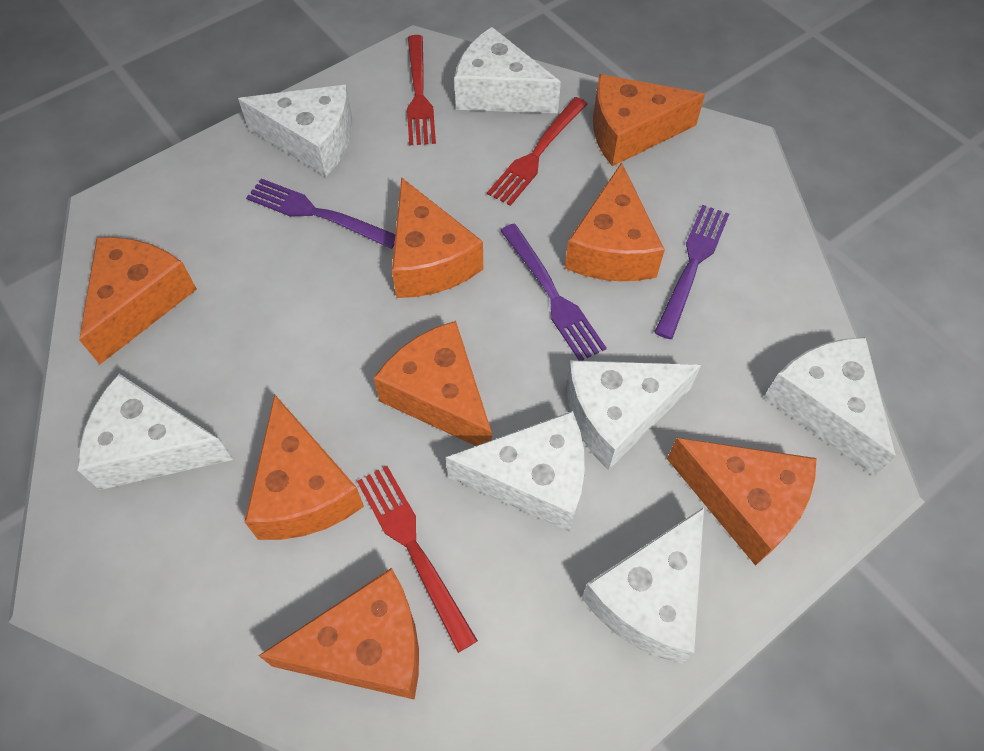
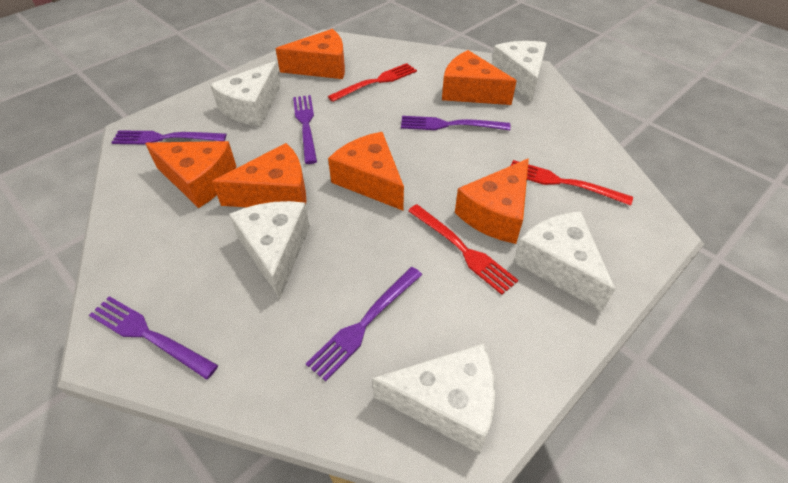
orange cheese: 8 -> 6
purple fork: 3 -> 5
white cheese: 7 -> 5

